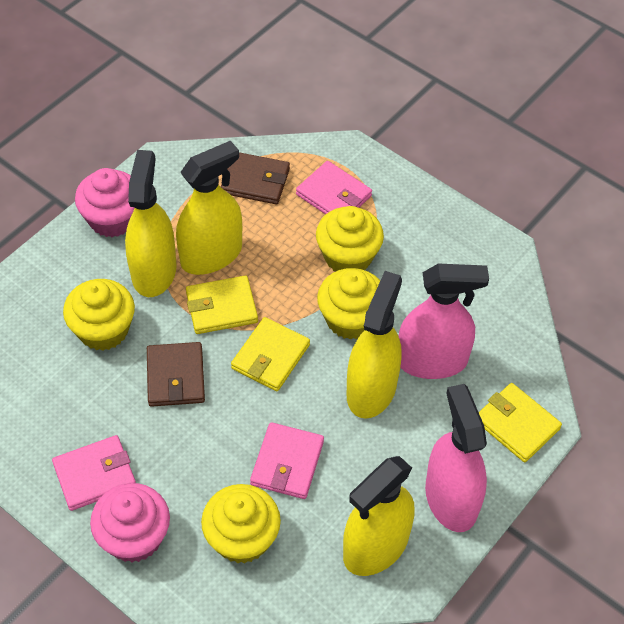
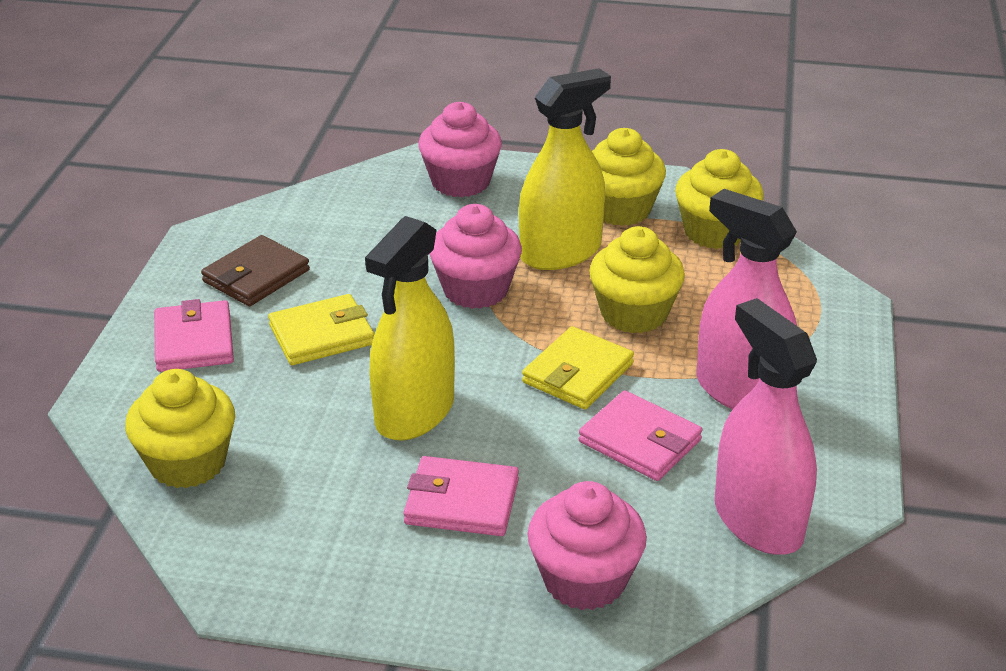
brown wallet: 2 -> 1
pink cupcake: 2 -> 3
yellow spray bottle: 4 -> 2
yellow wallet: 3 -> 2

